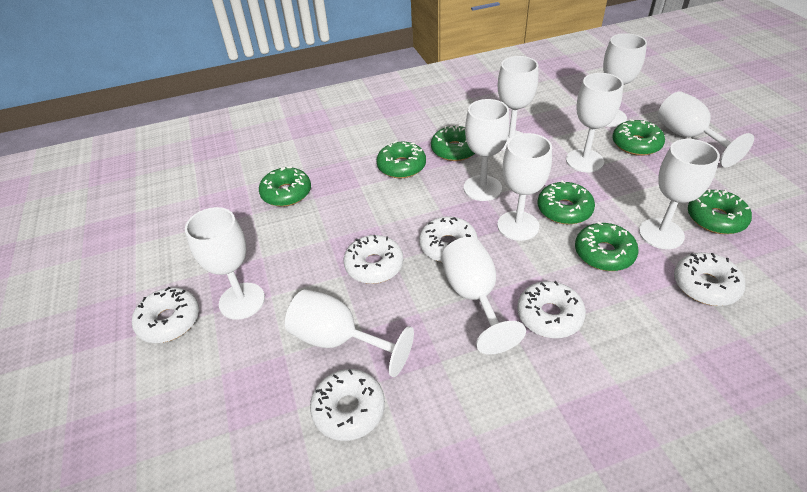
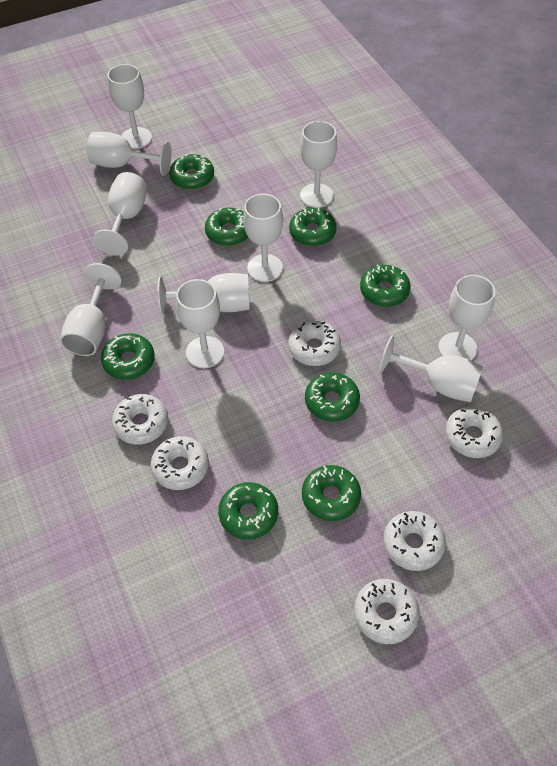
green donut: 7 -> 8

